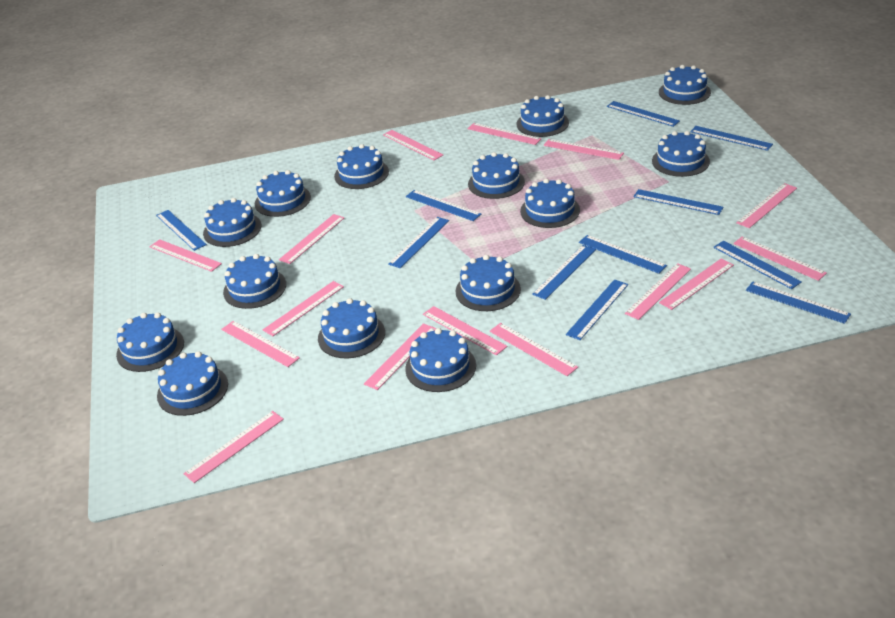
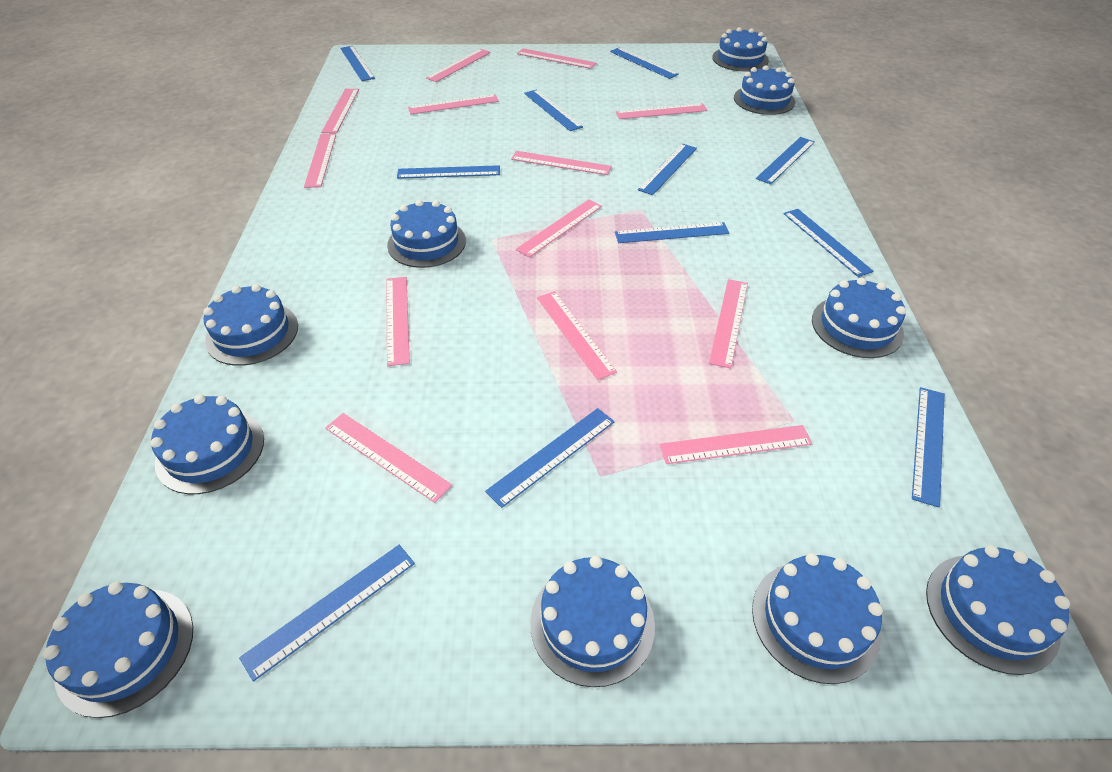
blue cake: 14 -> 10
pink ruler: 15 -> 13

